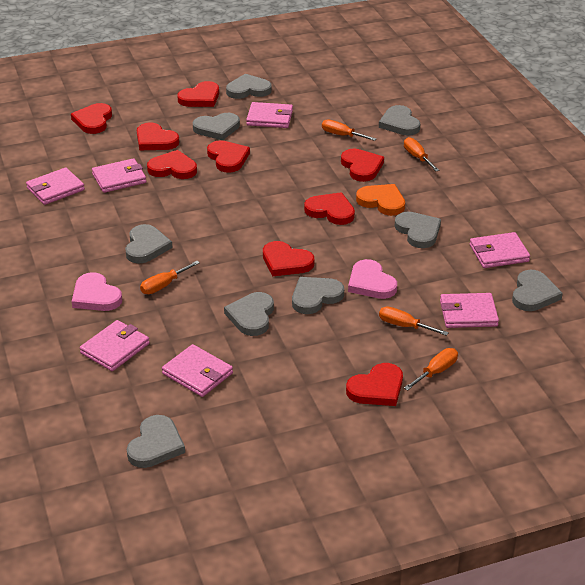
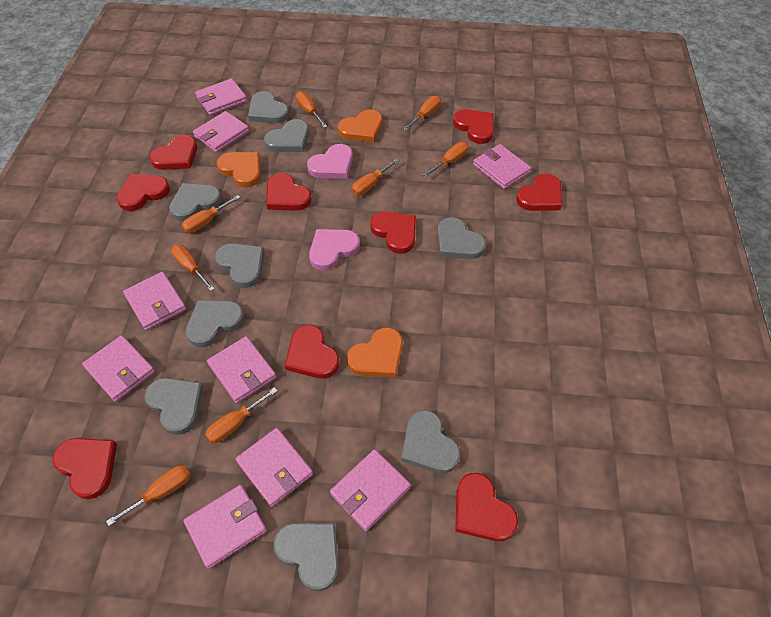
orange heart: 1 -> 3
orange screwdriver: 5 -> 8
pink wallet: 7 -> 9

